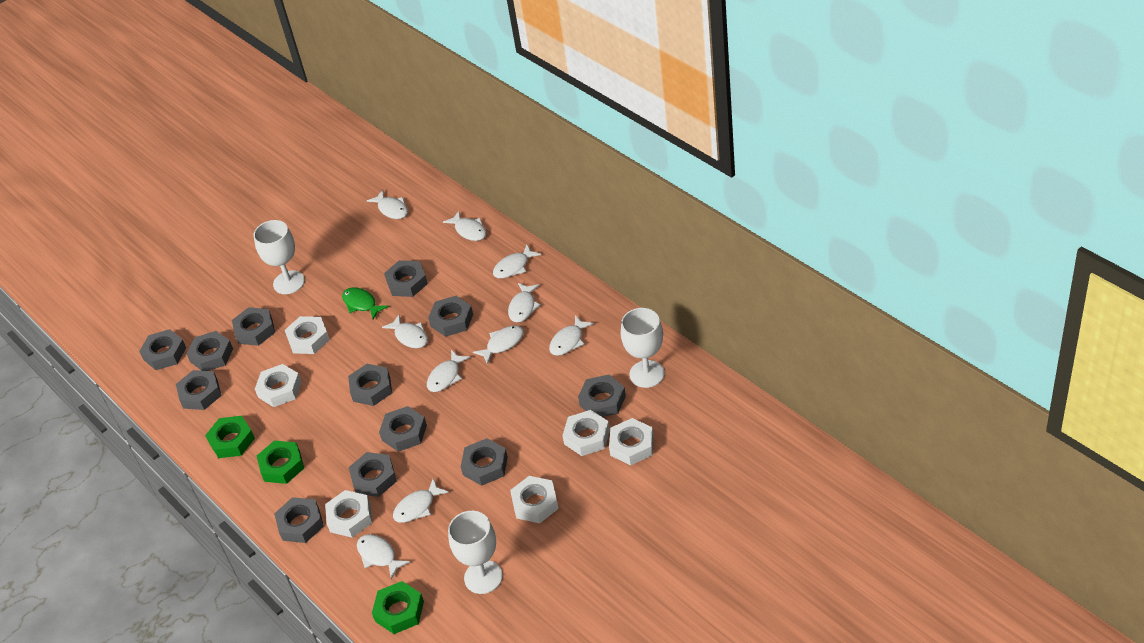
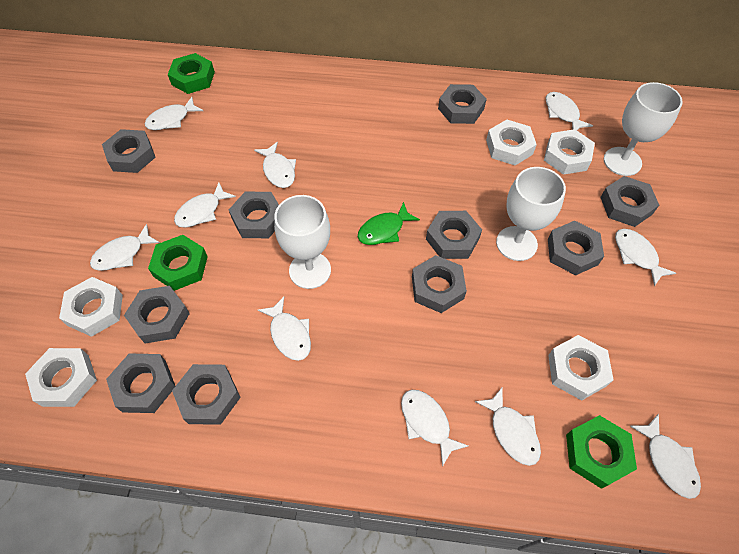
grey nut: 12 -> 10
white nut: 6 -> 5

